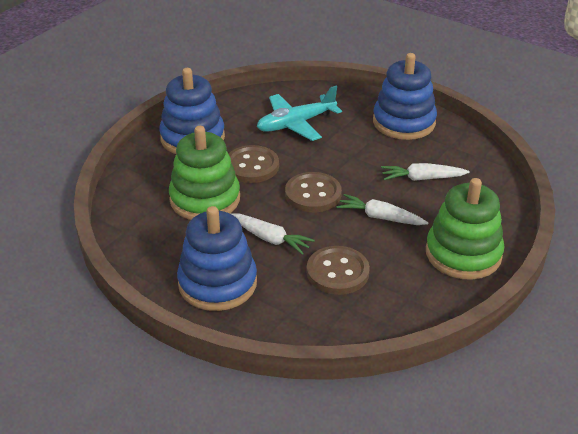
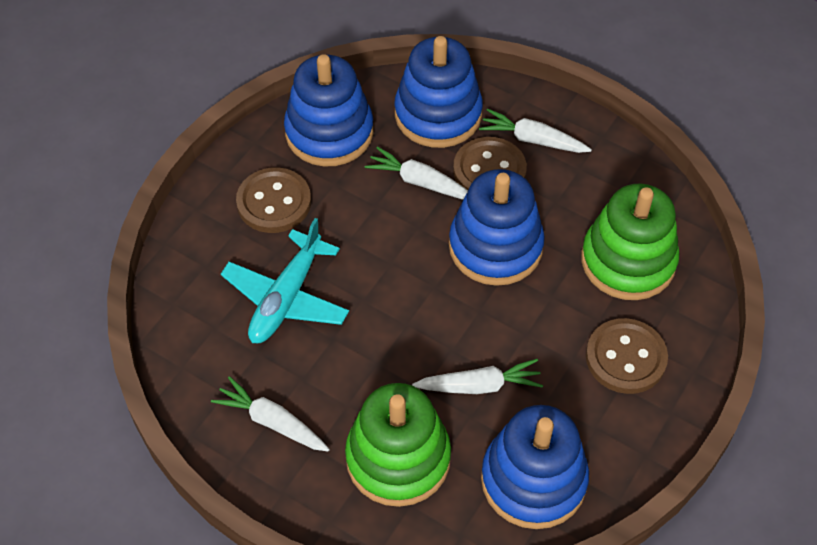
blue stacking toy: 3 -> 4
white carrot: 3 -> 4

